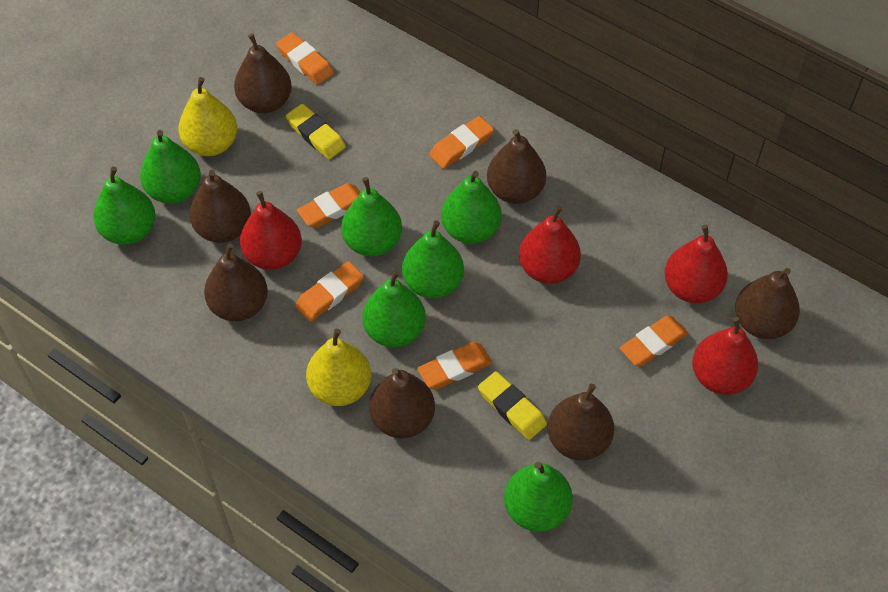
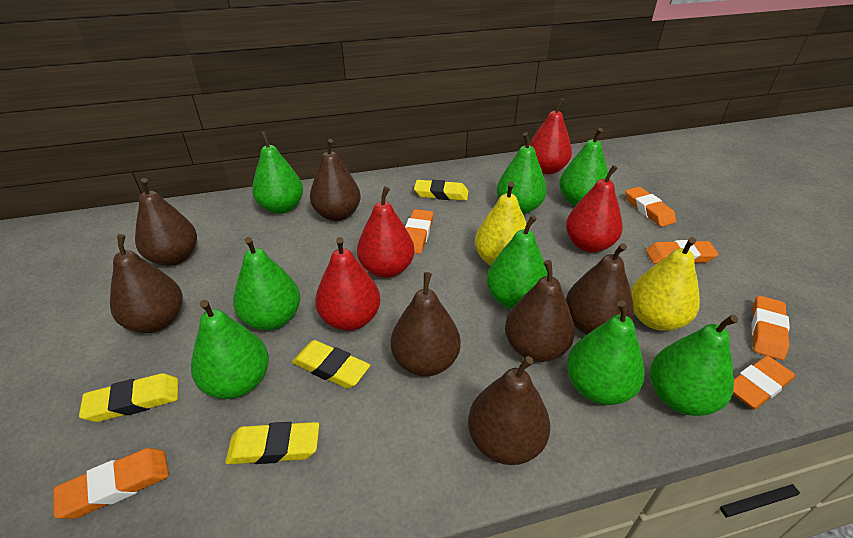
green pear: 7 -> 8
yellow eraser: 2 -> 4

